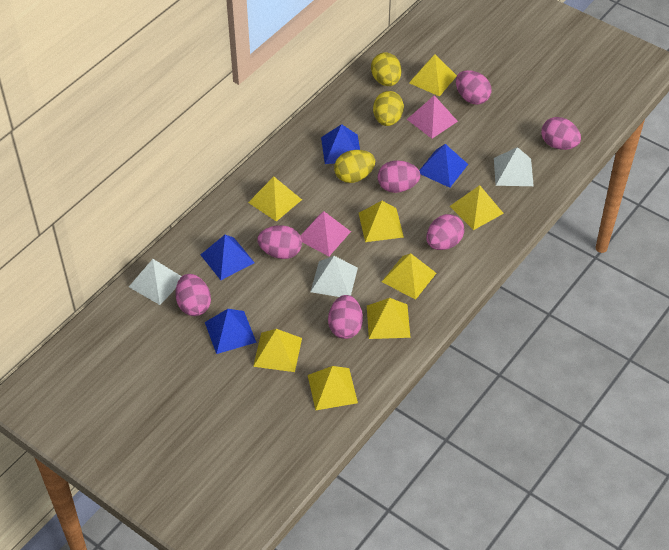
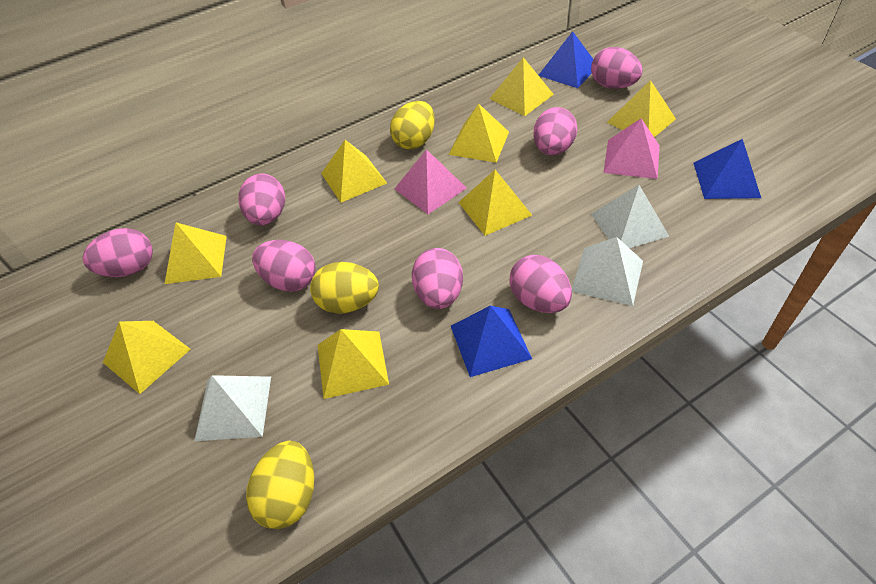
blue pyramid: 4 -> 3

